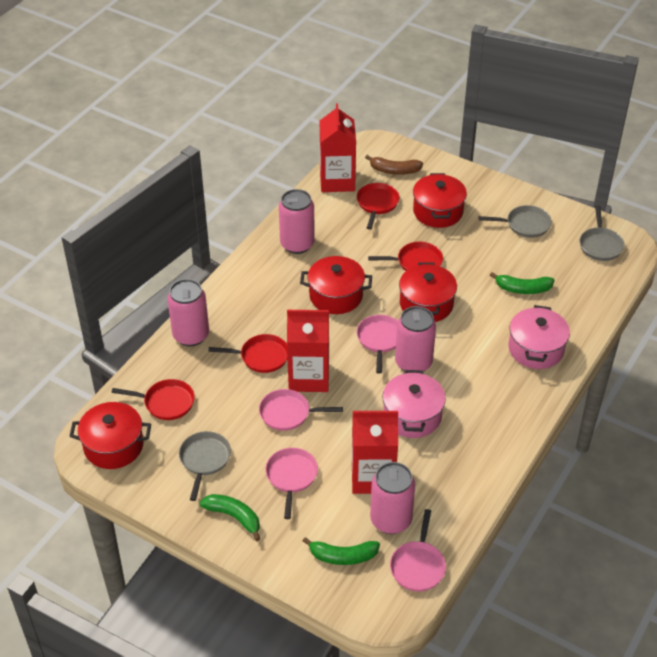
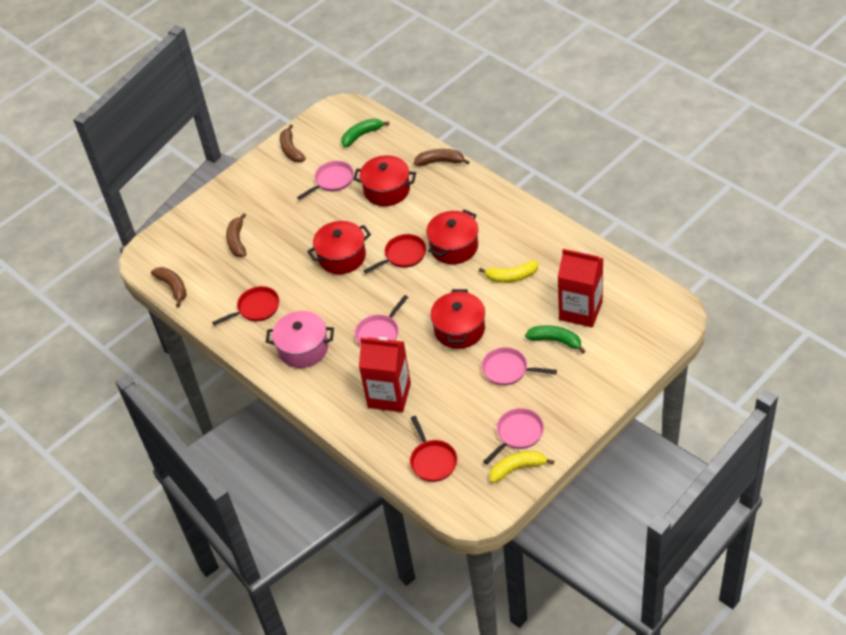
brown banana: 1 -> 4
green banana: 3 -> 2
grey pan: 3 -> 0
pink can: 4 -> 0
pink pot: 2 -> 1
red carton: 3 -> 2
red pan: 4 -> 3
yellow banana: 0 -> 2

